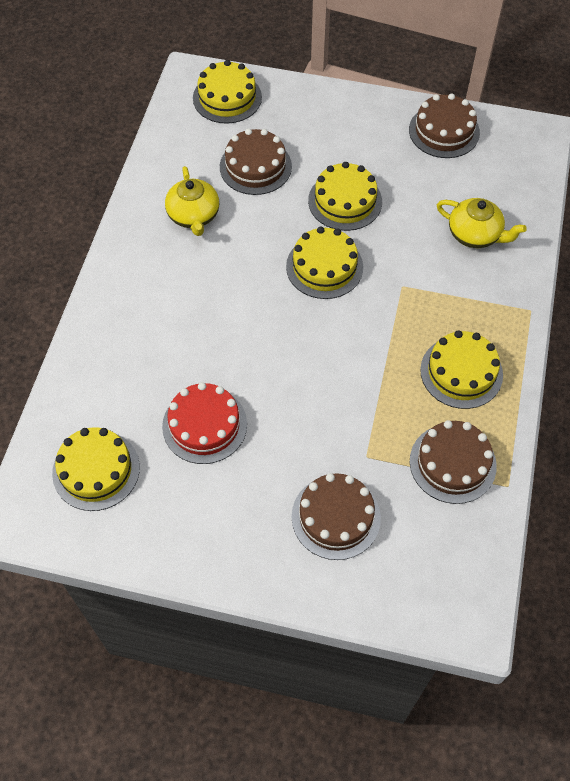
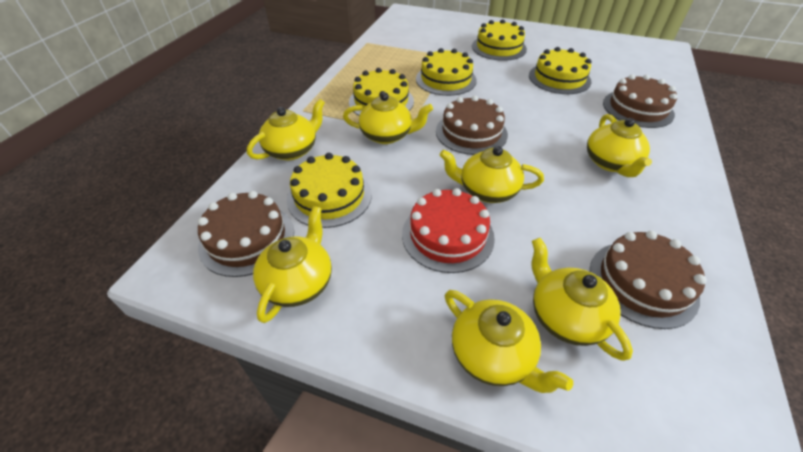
yellow teapot: 2 -> 7

